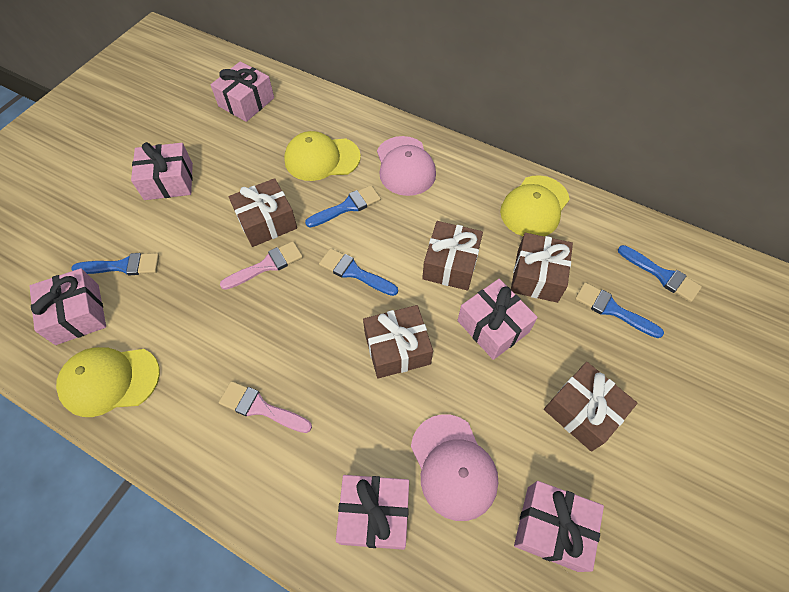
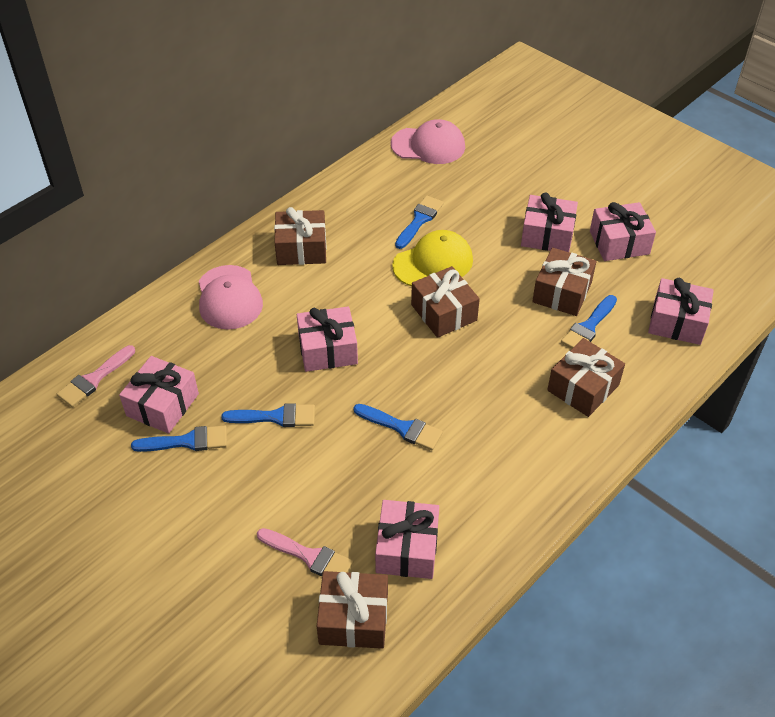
yellow cap: 3 -> 1

